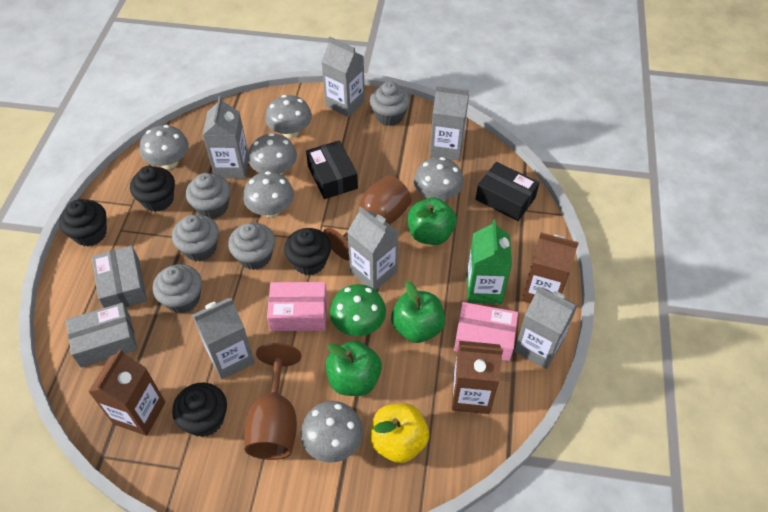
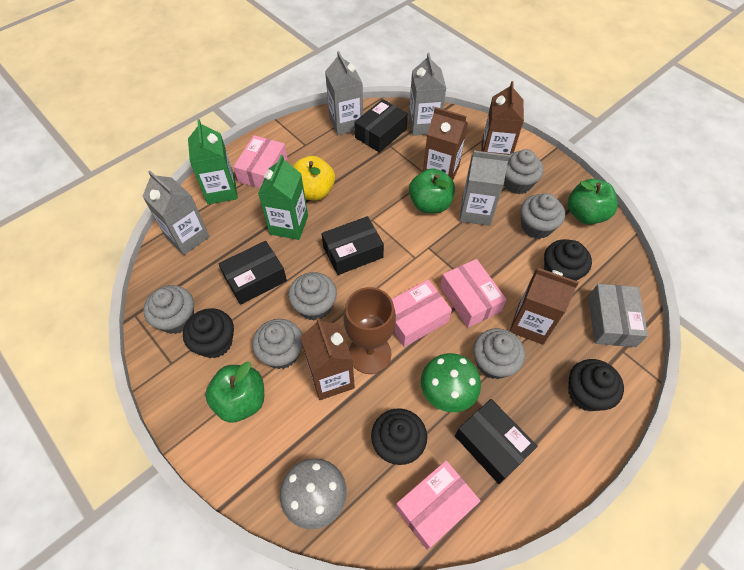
black box: 2 -> 4
brown carton: 3 -> 4
brown goblet: 2 -> 1
green carton: 1 -> 2
grey box: 2 -> 1
grey carton: 6 -> 4
grey cupcake: 5 -> 6
grey mushroom: 6 -> 1
pink box: 2 -> 4

